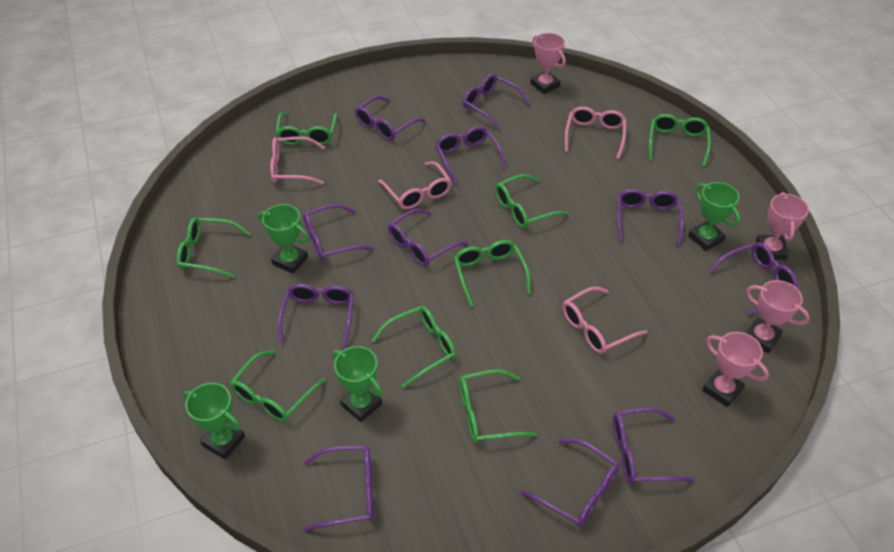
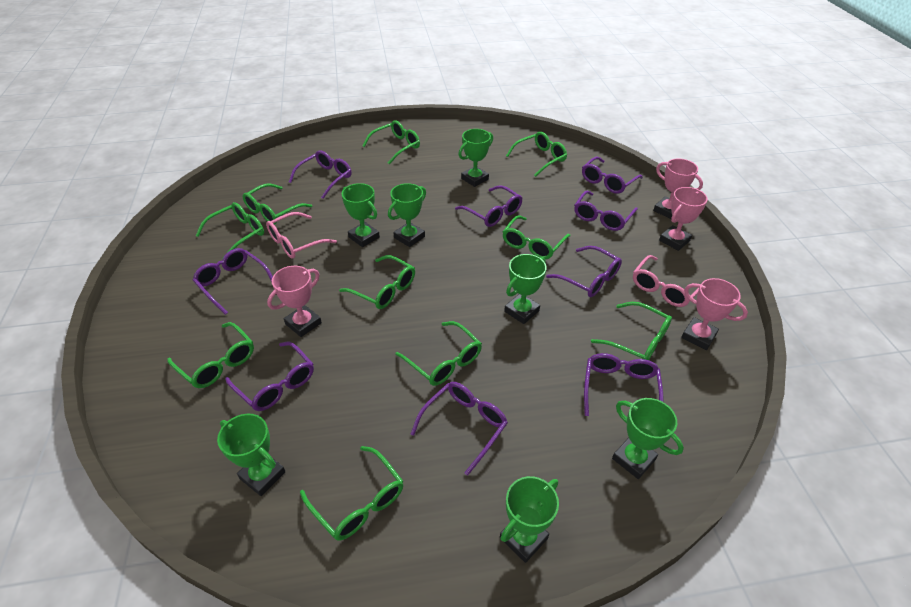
green glasses: 8 -> 10
green trophy: 4 -> 7
pink glasses: 4 -> 2
purple glasses: 11 -> 9

